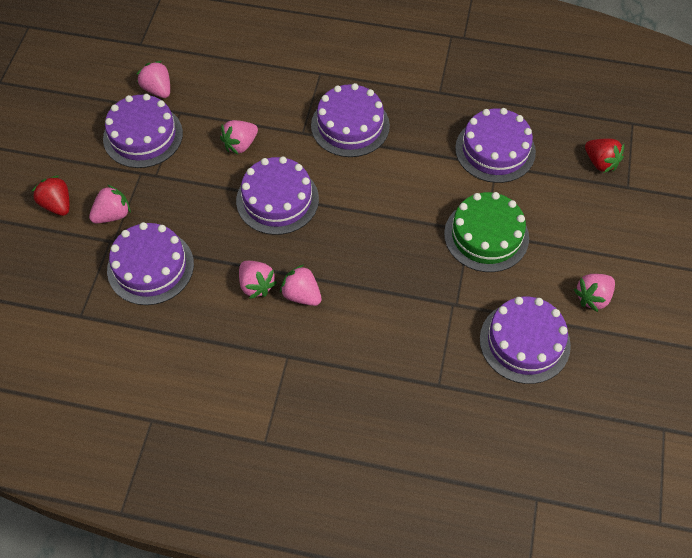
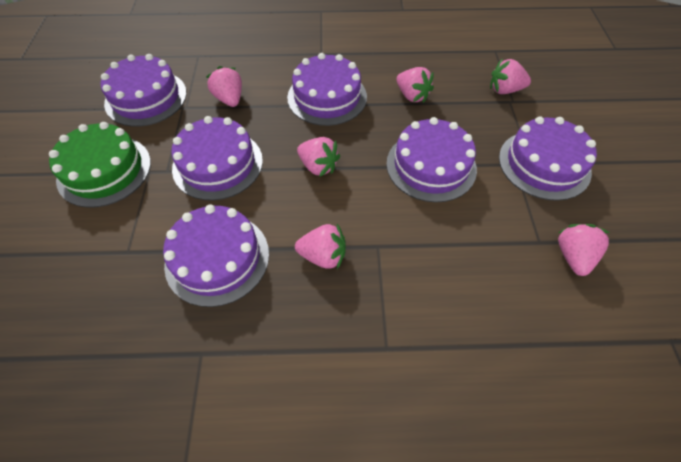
red strawberry: 2 -> 0

